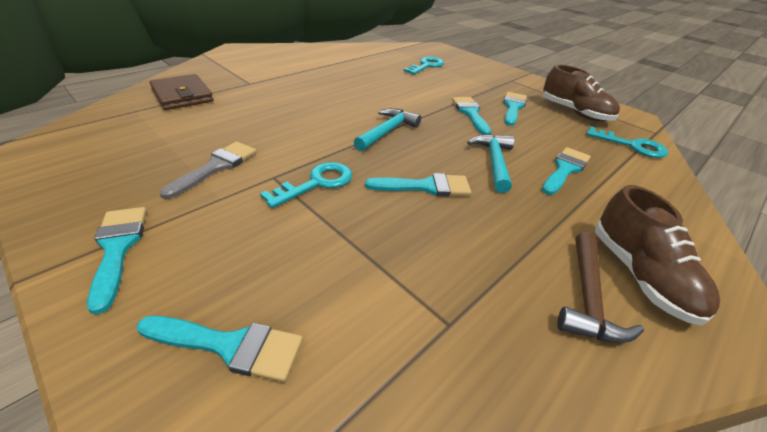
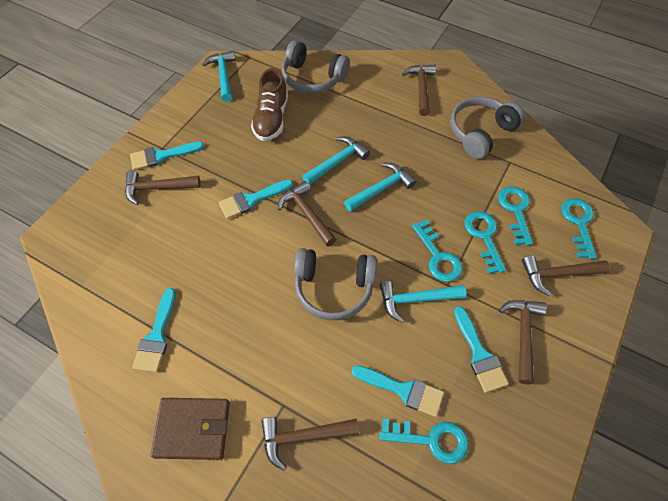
brown hammer: 1 -> 6
brown shoe: 2 -> 1
grey brush: 1 -> 0
grey headphones: 0 -> 3
turquoise brush: 6 -> 5
turquoise hammer: 2 -> 4
turquoise key: 3 -> 5

